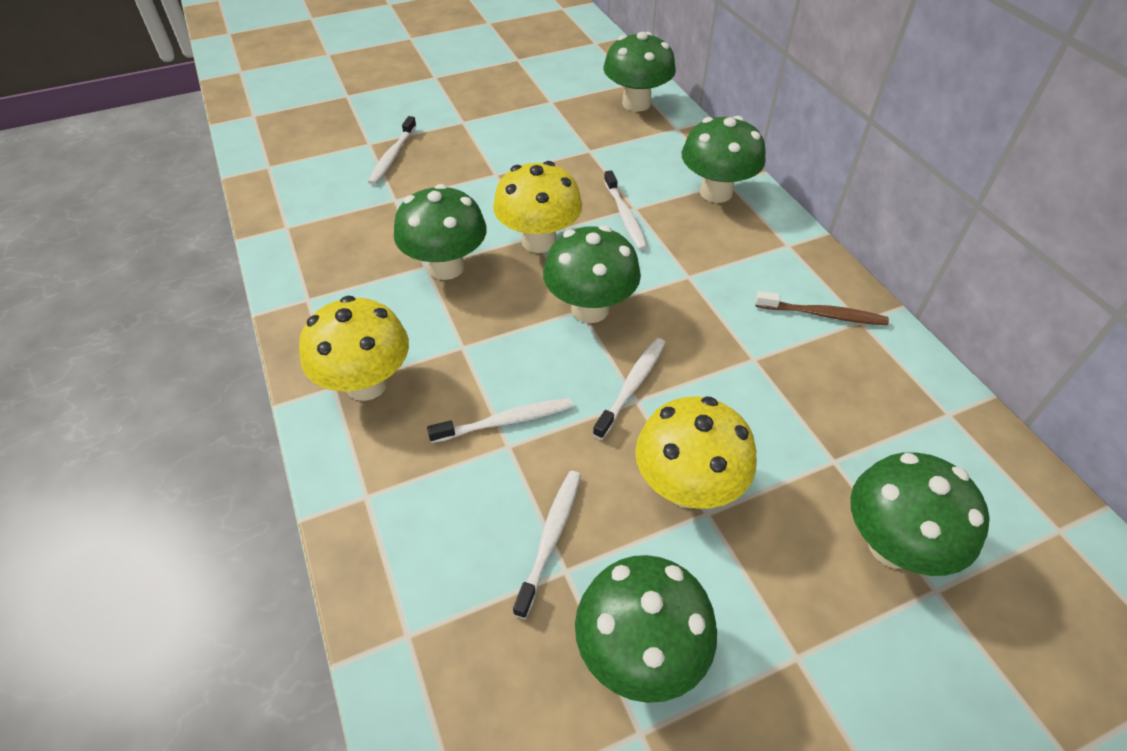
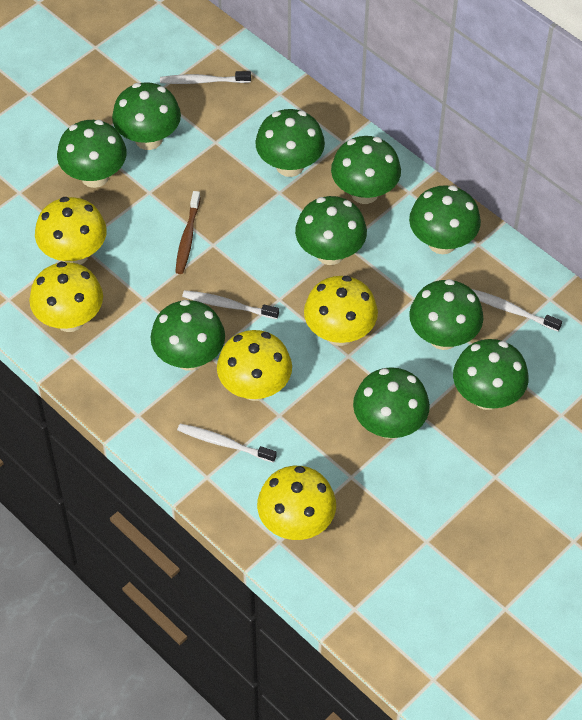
green mushroom: 6 -> 10
white toothbrush: 5 -> 4
yellow mushroom: 3 -> 5

